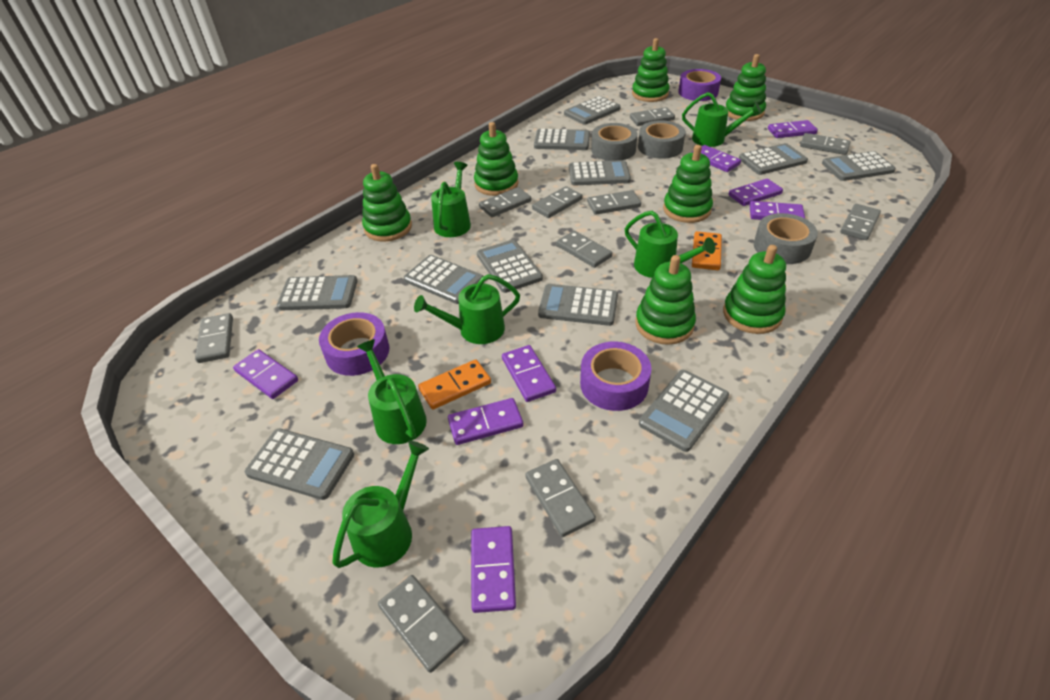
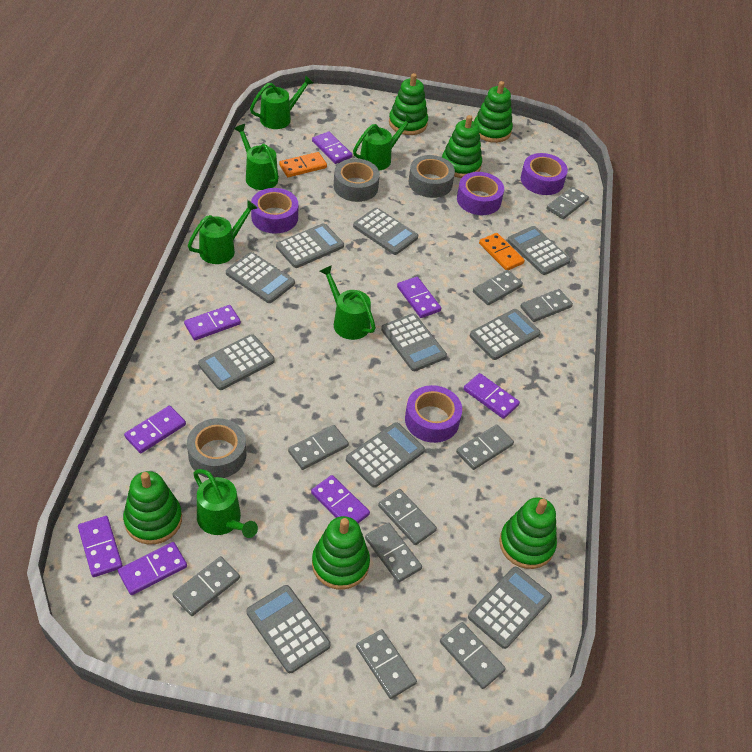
green stacking toy: 7 -> 6
grey calculator: 11 -> 10
purple tape: 3 -> 4

